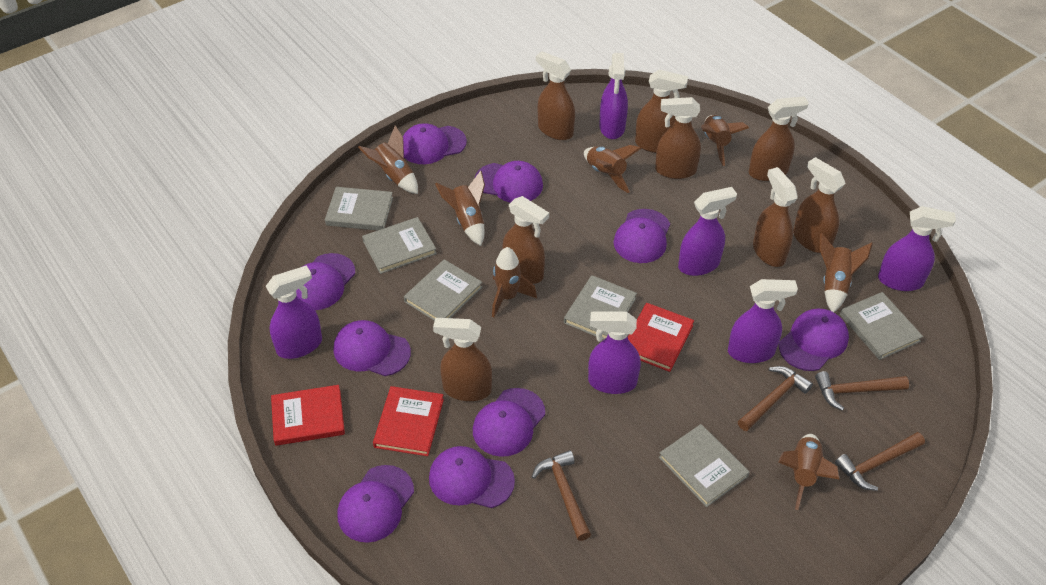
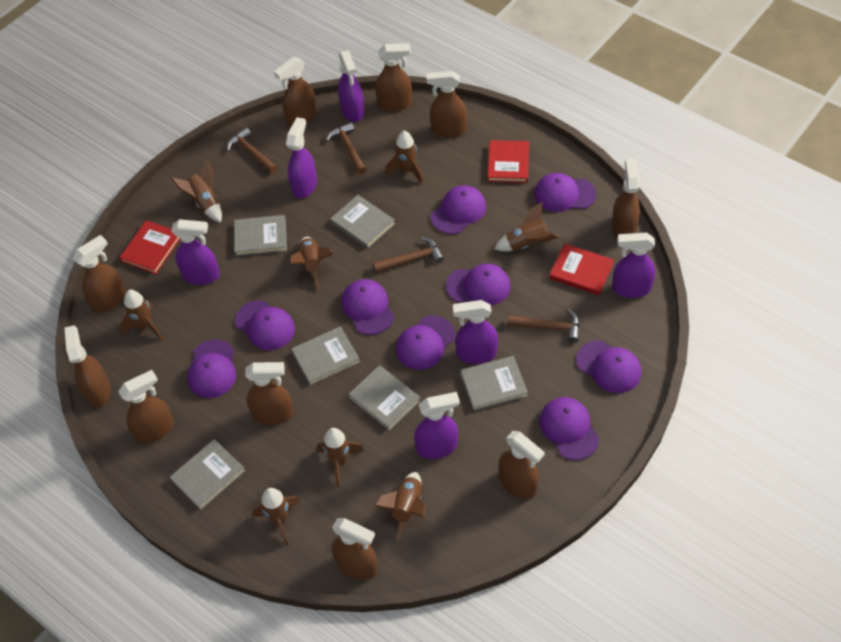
brown rocket: 7 -> 8
brown spray bottle: 8 -> 10

